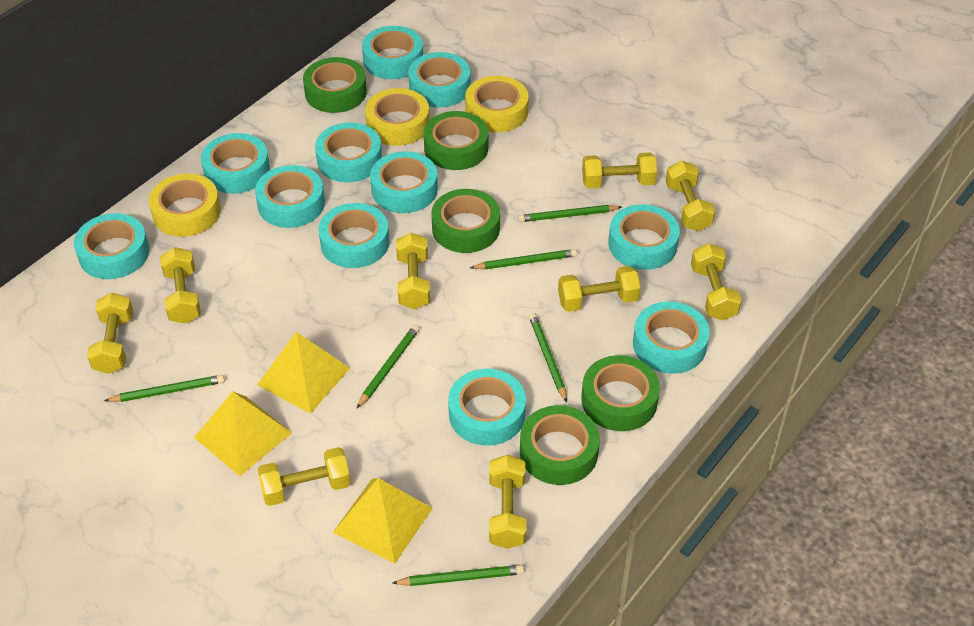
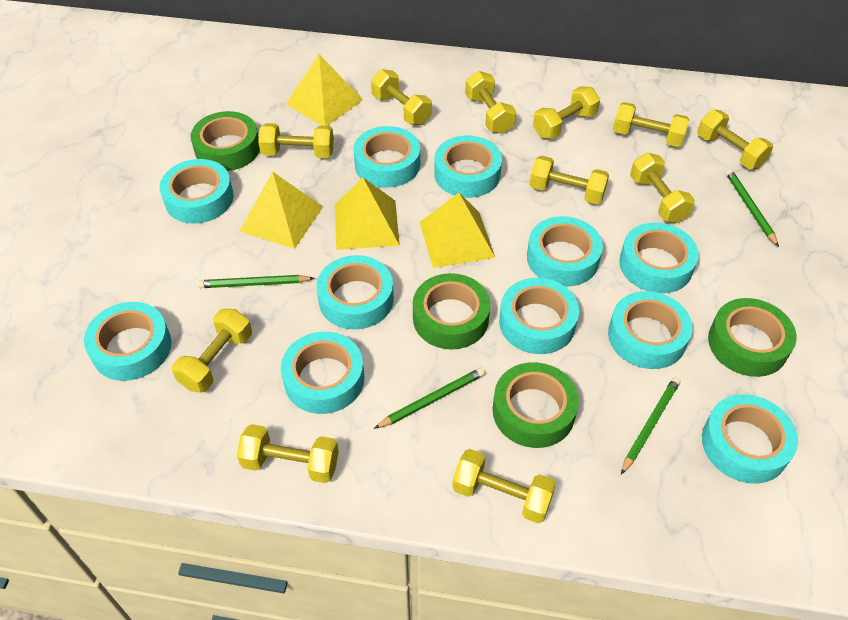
green pencil: 6 -> 4
green tape: 5 -> 4
yellow dumbbell: 9 -> 11
yellow pyramid: 3 -> 4
yellow tape: 3 -> 0

